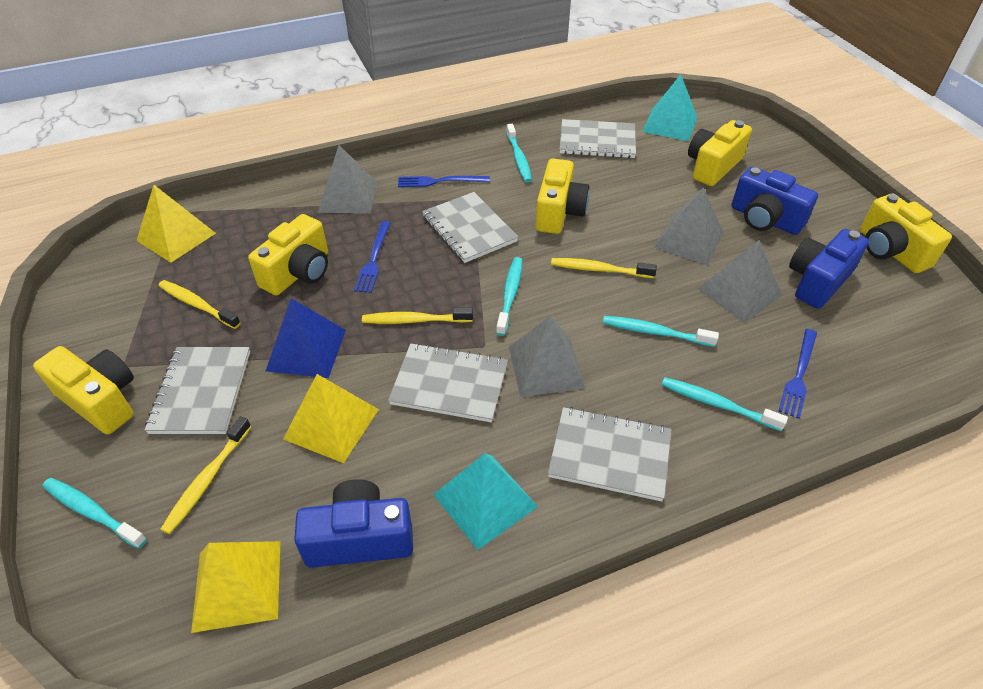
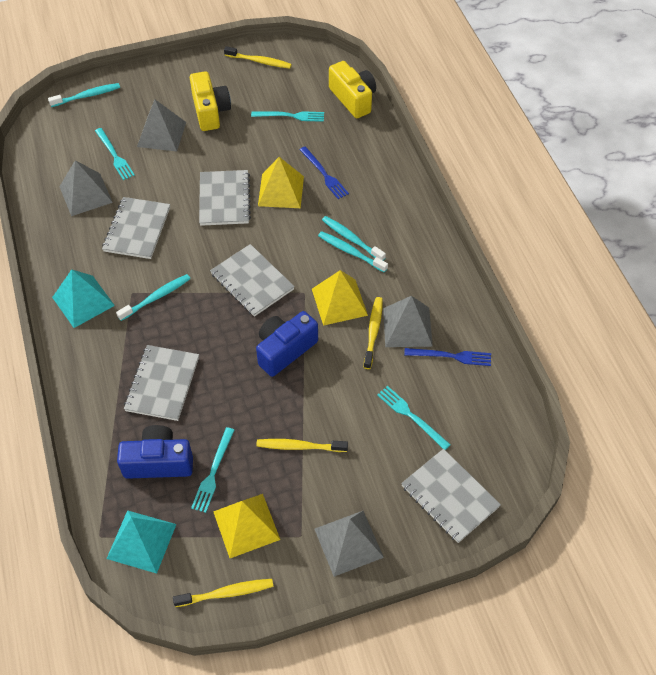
blue camera: 3 -> 2
blue fork: 3 -> 2
blue pyramid: 1 -> 0
turquoise fork: 0 -> 4
turquoise toothbrush: 5 -> 4
yellow camera: 5 -> 2

